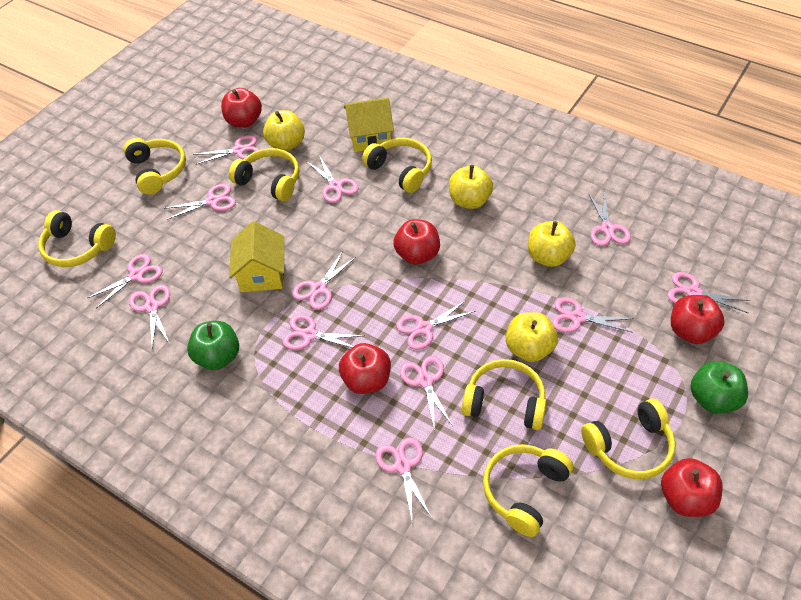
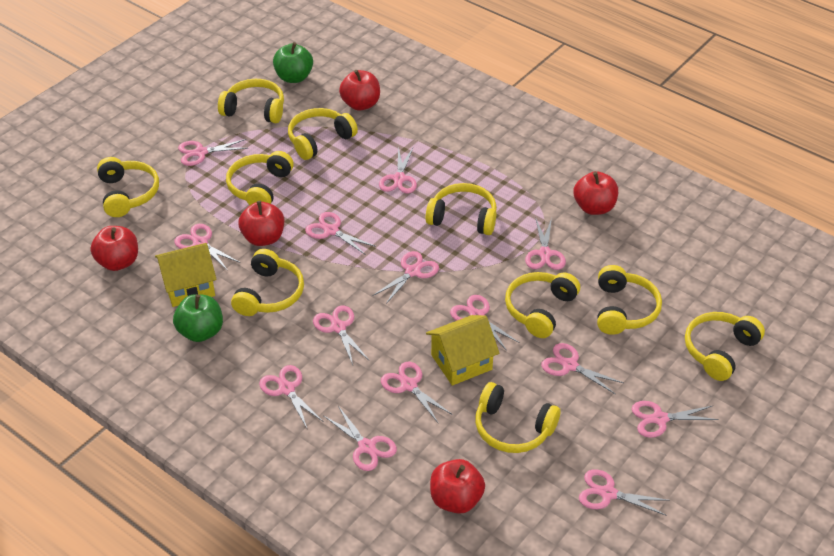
pink scissors: 13 -> 14
yellow apple: 4 -> 0
yellow headphones: 7 -> 10

